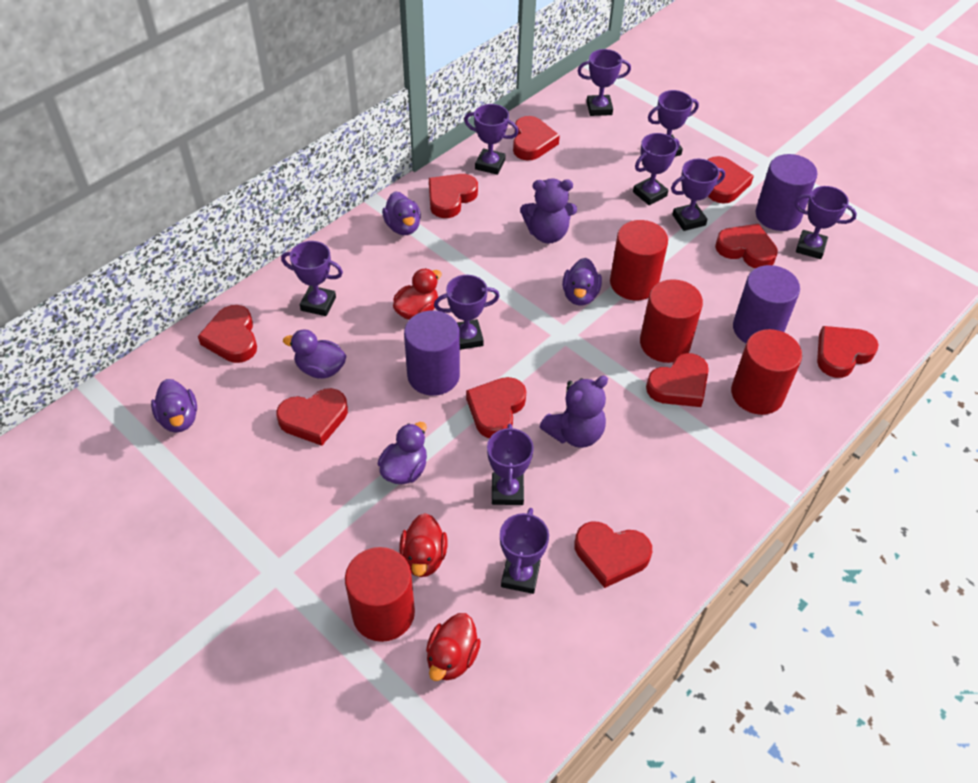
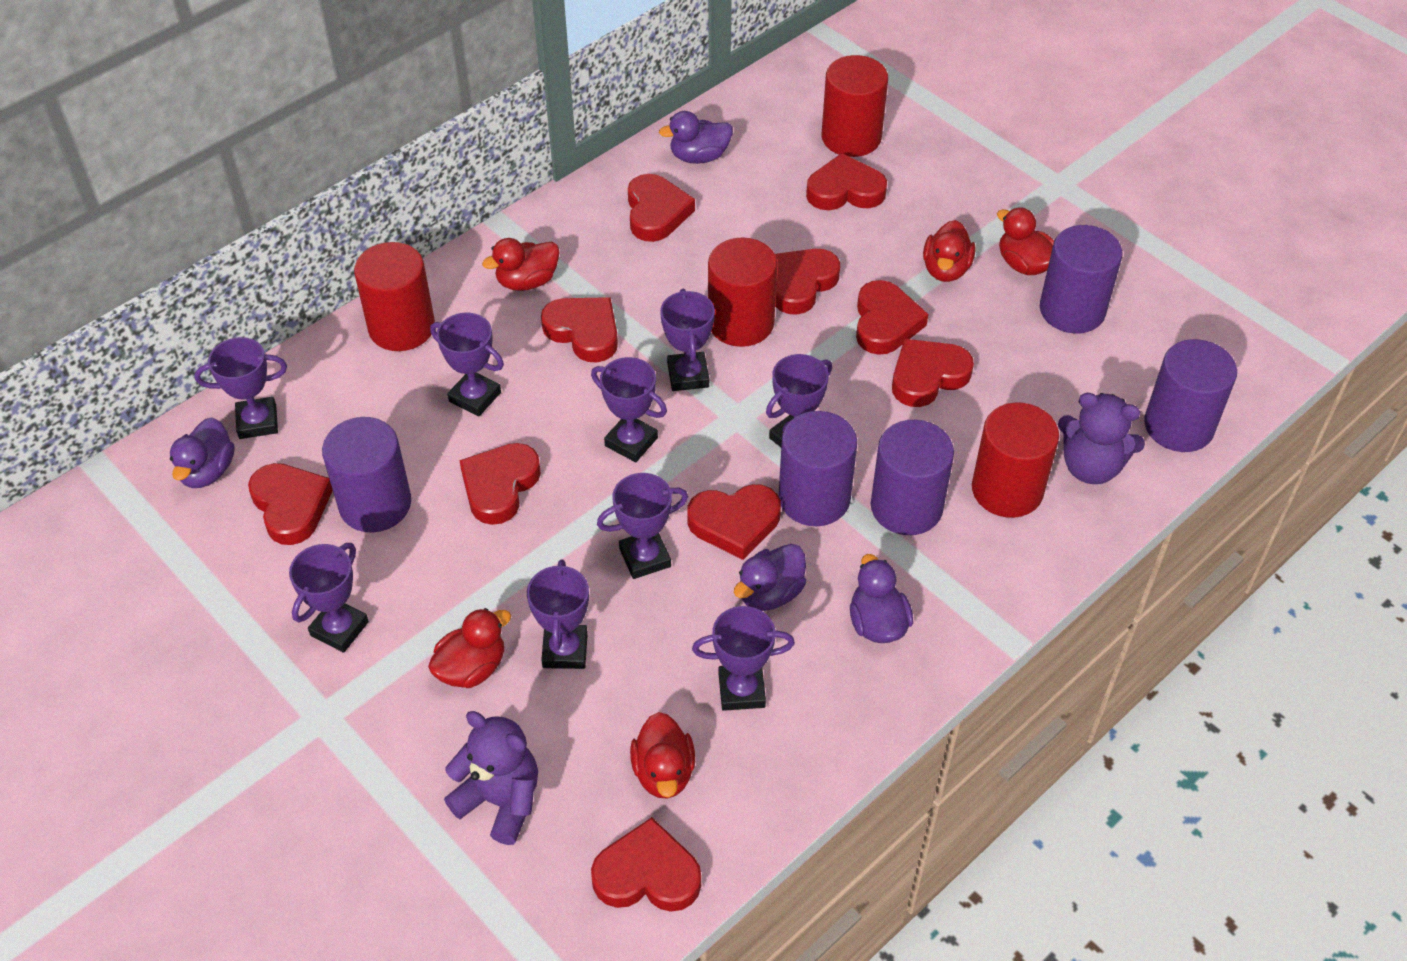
purple cylinder: 3 -> 5
purple duck: 5 -> 4
purple trophy: 10 -> 9
red duck: 3 -> 5

